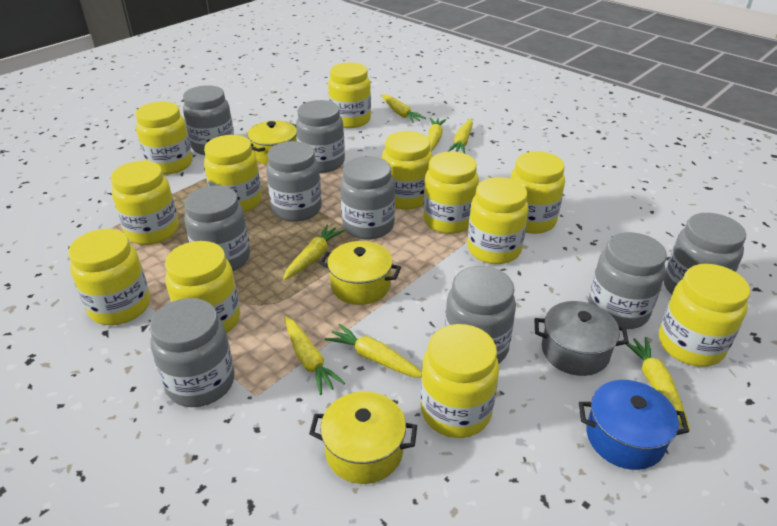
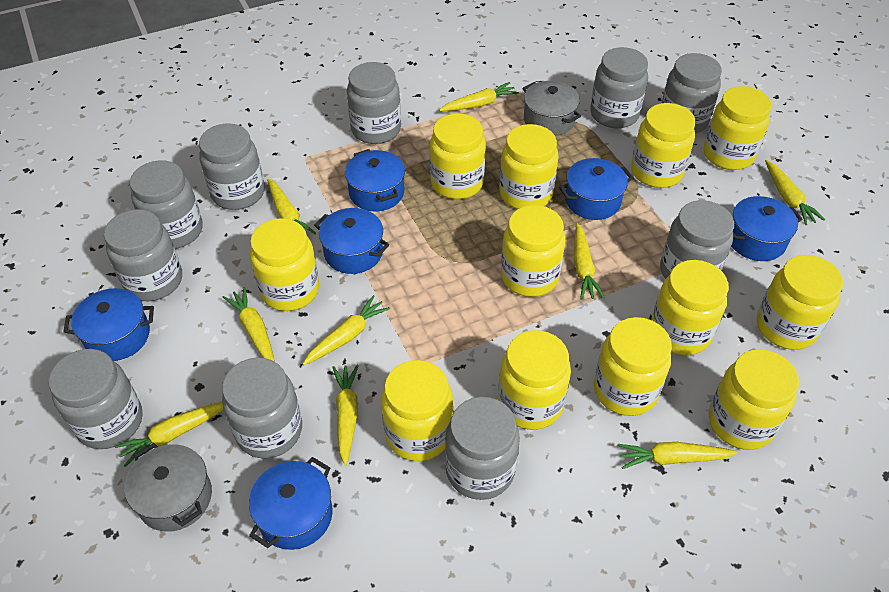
blue pot: 1 -> 6
grey jar: 9 -> 10
grey pot: 1 -> 2
yellow carrot: 7 -> 9
yellow pot: 3 -> 0

